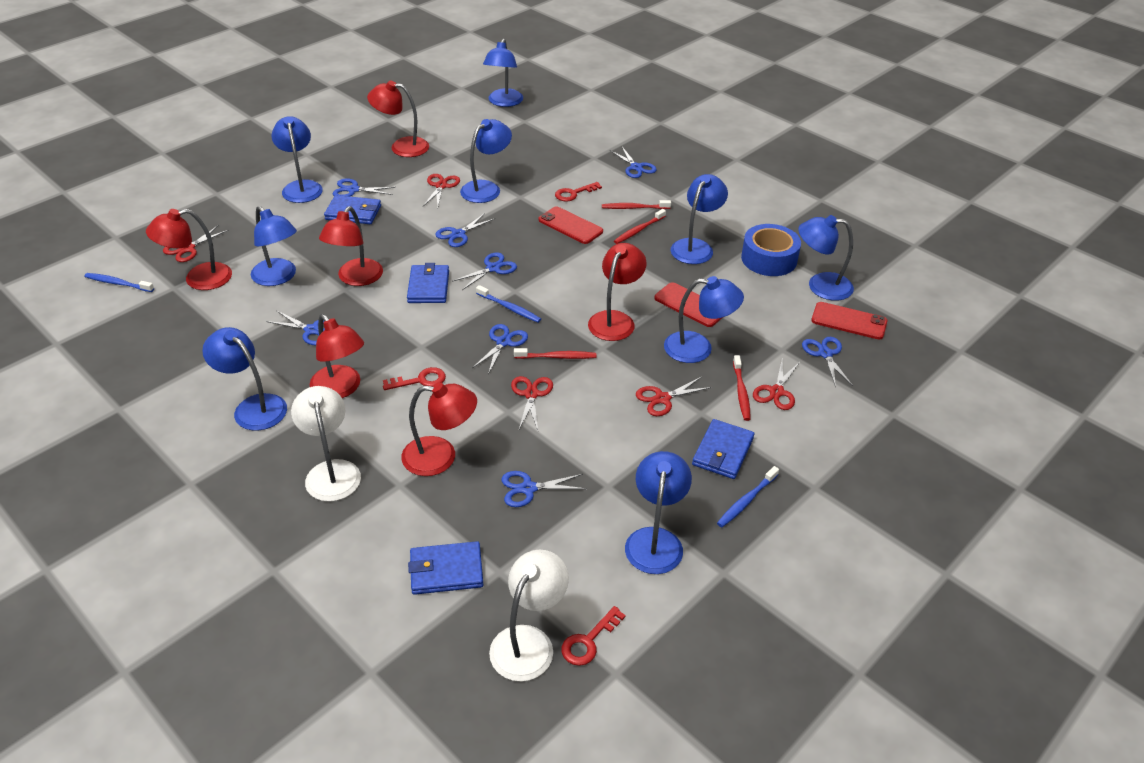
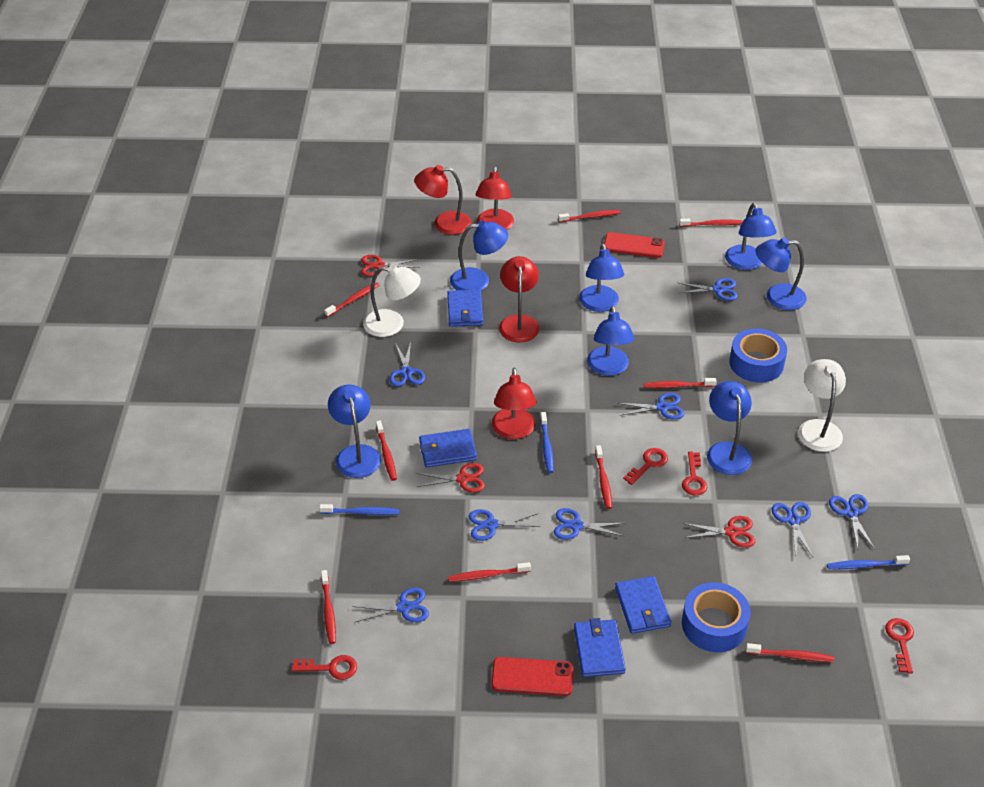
blue lamp: 9 -> 7
blue tape: 1 -> 2
red key: 3 -> 4
red lamp: 6 -> 4
red phone: 3 -> 2
red scissors: 5 -> 3
red toothbrush: 4 -> 9

